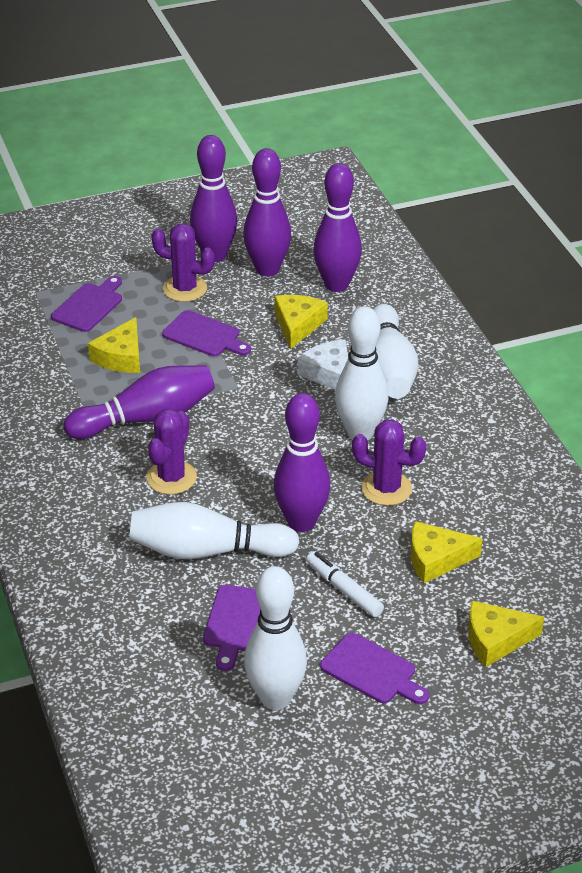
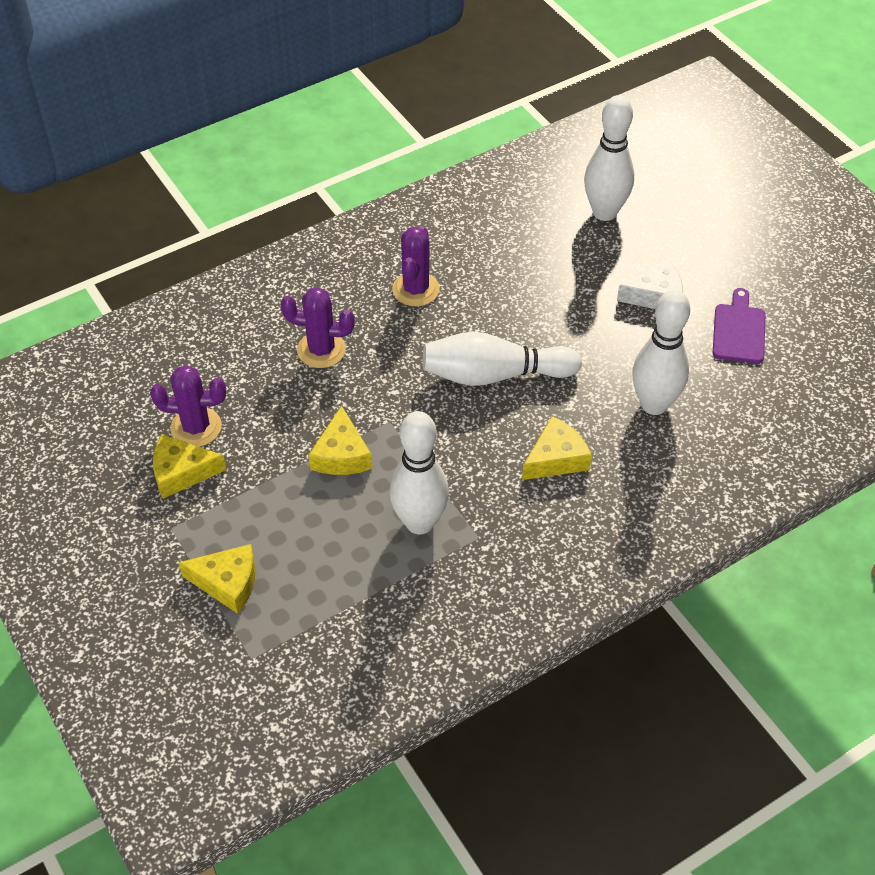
purple bowling pin: 5 -> 0
purple cutting board: 4 -> 1
white marker: 1 -> 0

